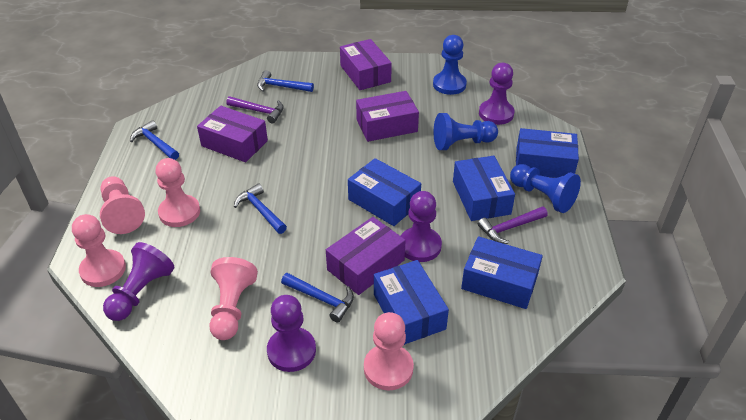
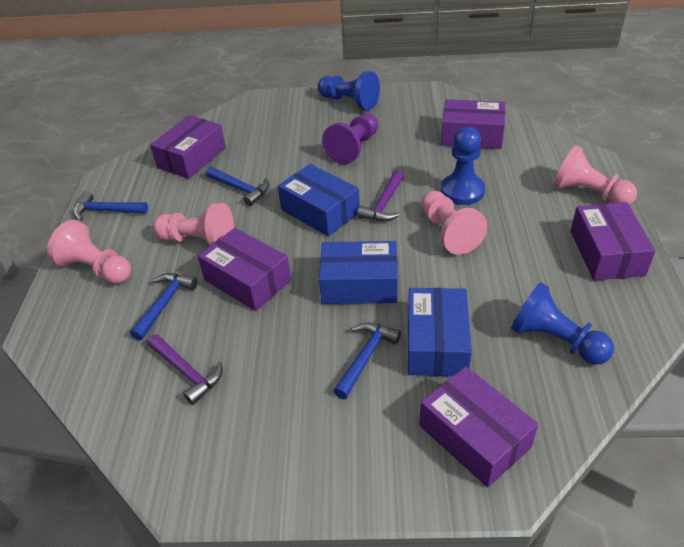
blue box: 5 -> 3
pink pawn: 5 -> 4
purple box: 4 -> 5
purple pawn: 4 -> 1

